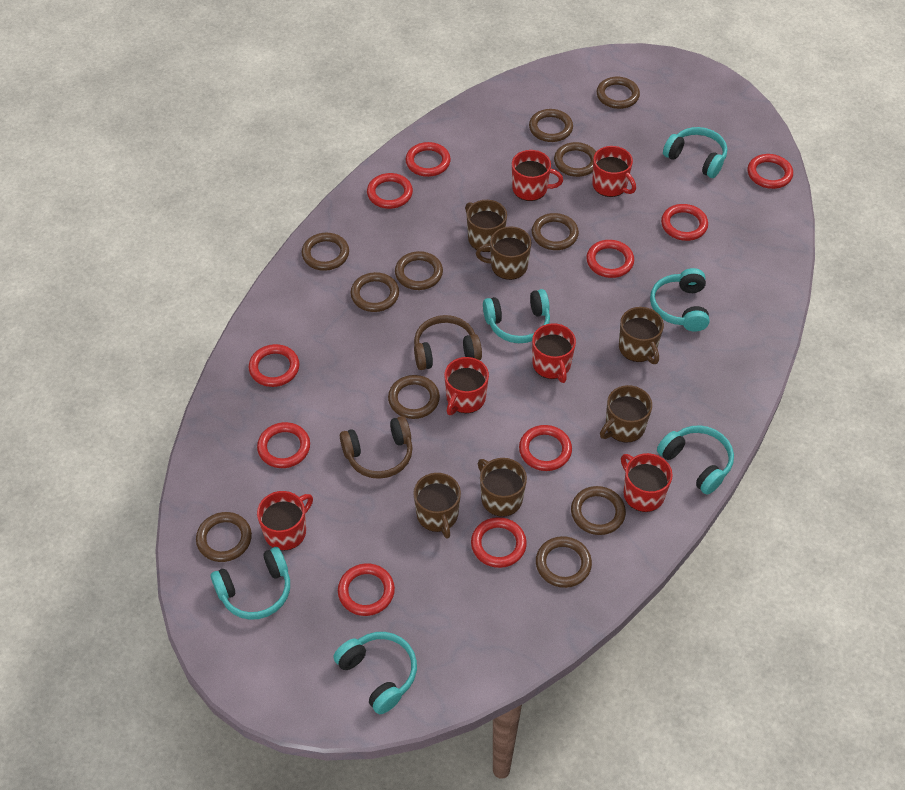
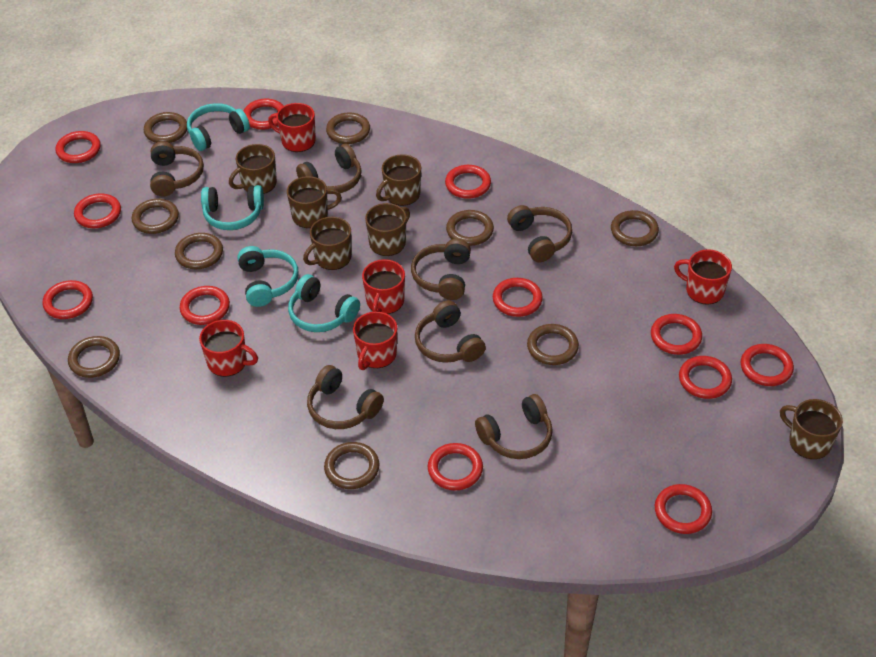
brown headphones: 2 -> 7
brown ring: 11 -> 9
red mug: 6 -> 5
red ring: 10 -> 12
turquoise headphones: 6 -> 4

